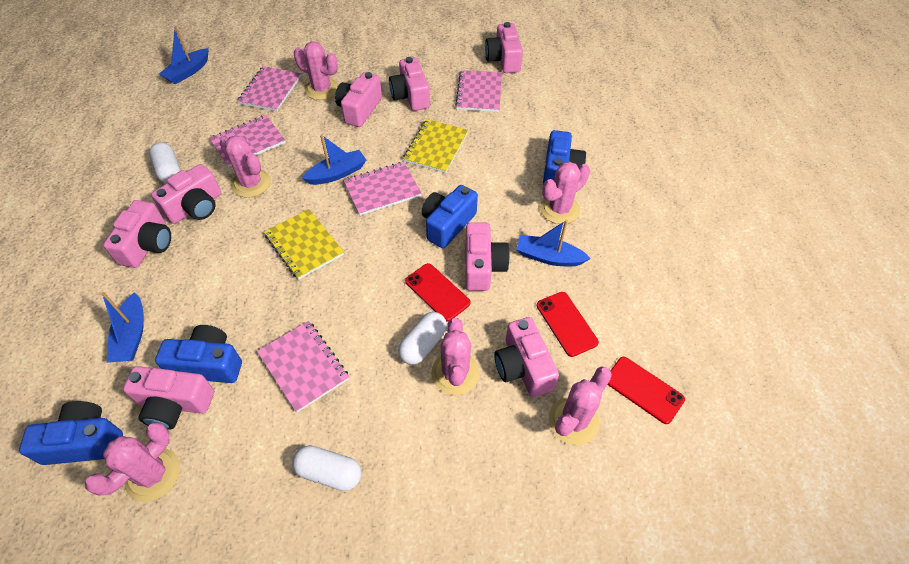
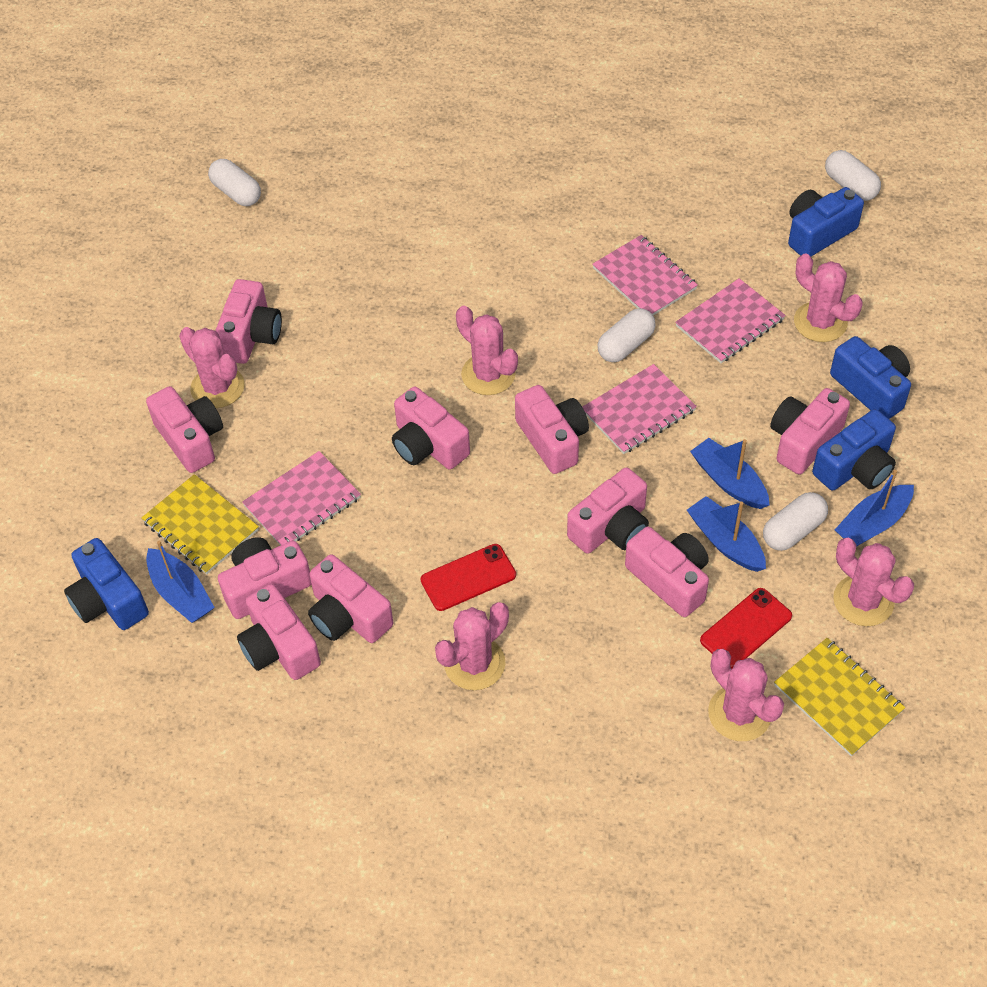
pink camera: 8 -> 10
pink notebook: 5 -> 4
red phone: 3 -> 2
white capsule: 3 -> 4

